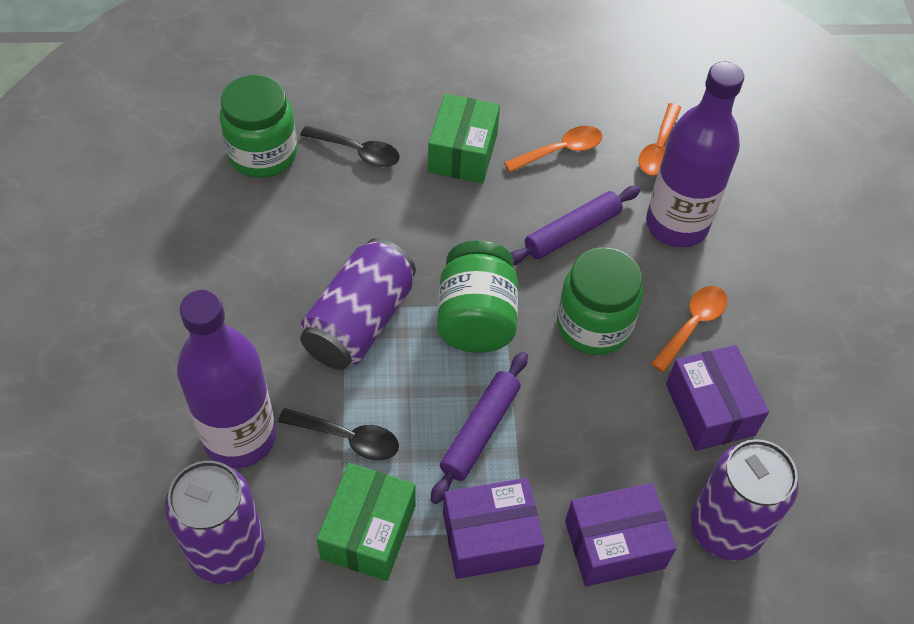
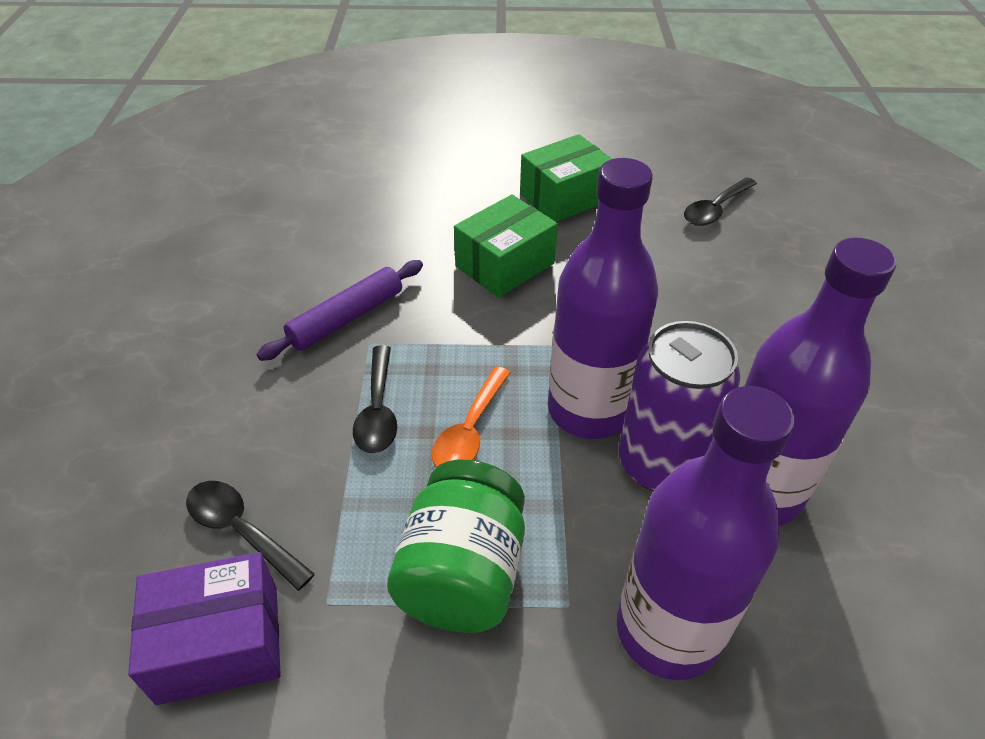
black spoon: 2 -> 3
green jar: 3 -> 1
orange spoon: 3 -> 1
purple bottle: 2 -> 3
purple box: 3 -> 1
purple can: 3 -> 1
purple rolling pin: 2 -> 1

